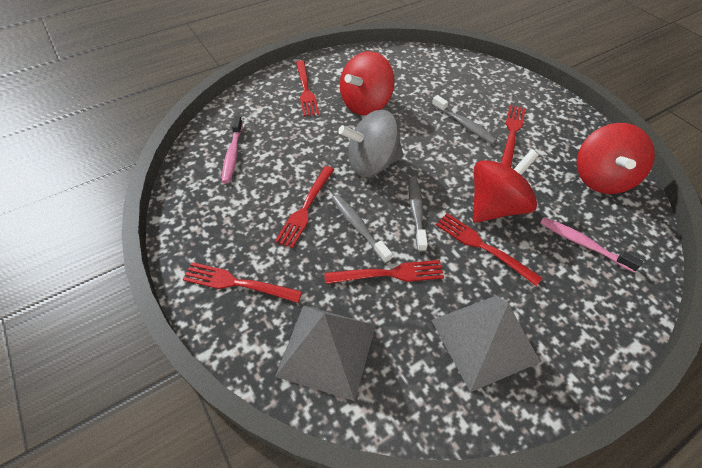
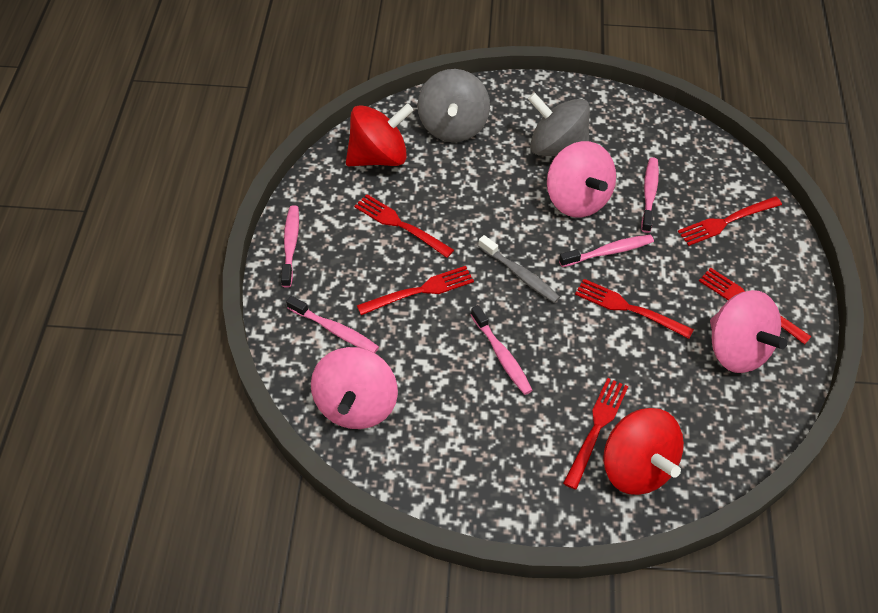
grey pyramid: 2 -> 0
grey spinning top: 1 -> 2
grey toothbrush: 3 -> 1
pink spinning top: 0 -> 3
pink toothbrush: 2 -> 5
red spinning top: 3 -> 2

